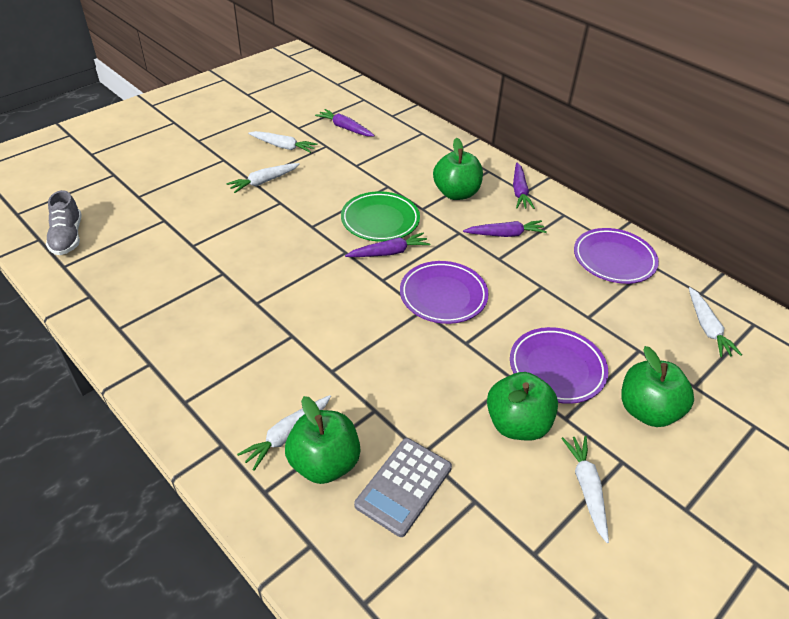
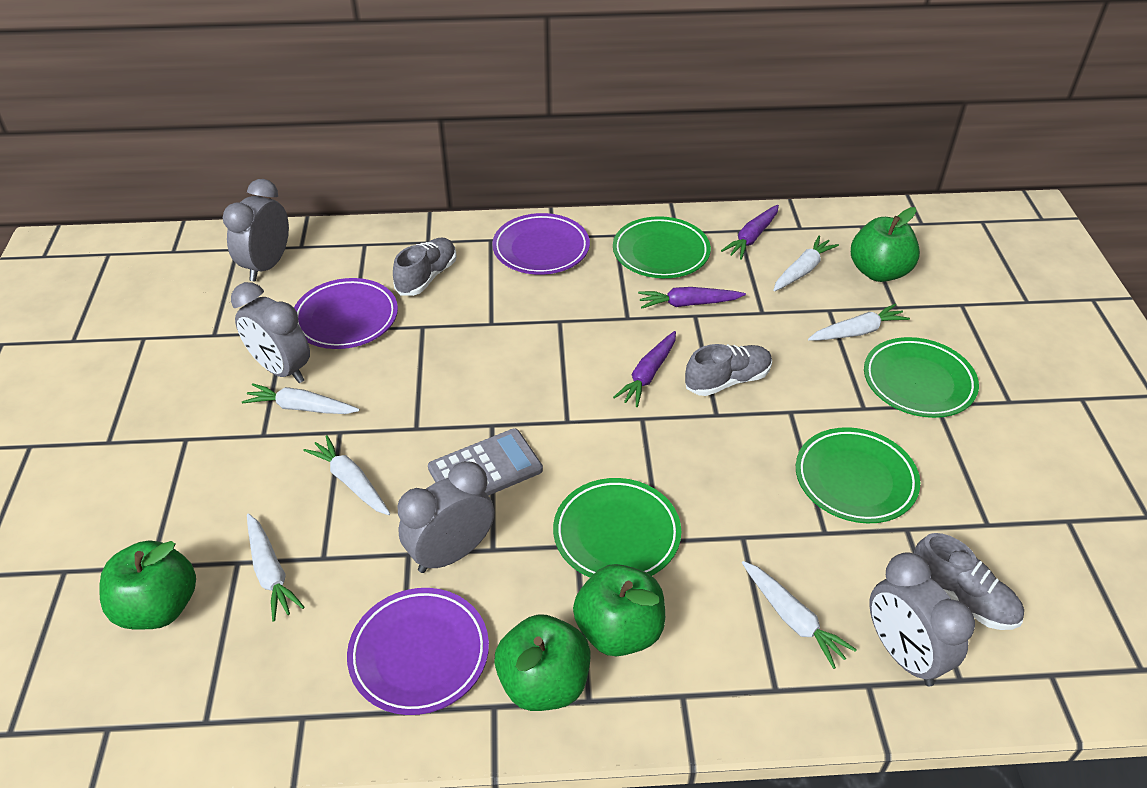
green plate: 1 -> 4
grey clock: 0 -> 4
grey shoe: 1 -> 3
purple carrot: 4 -> 3
white carrot: 5 -> 6

